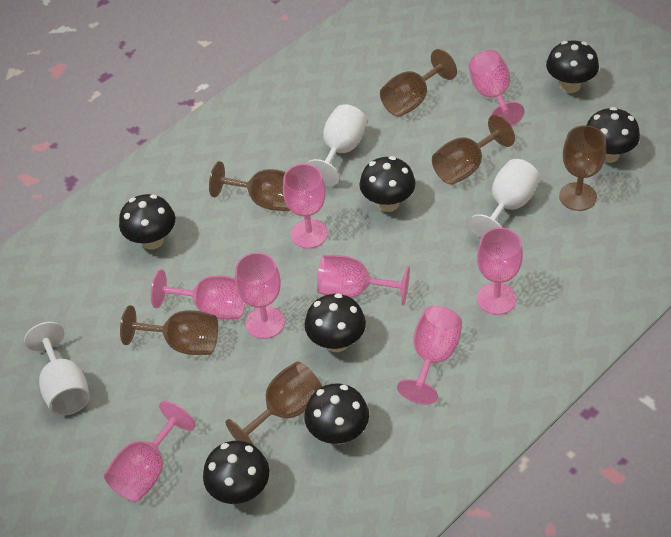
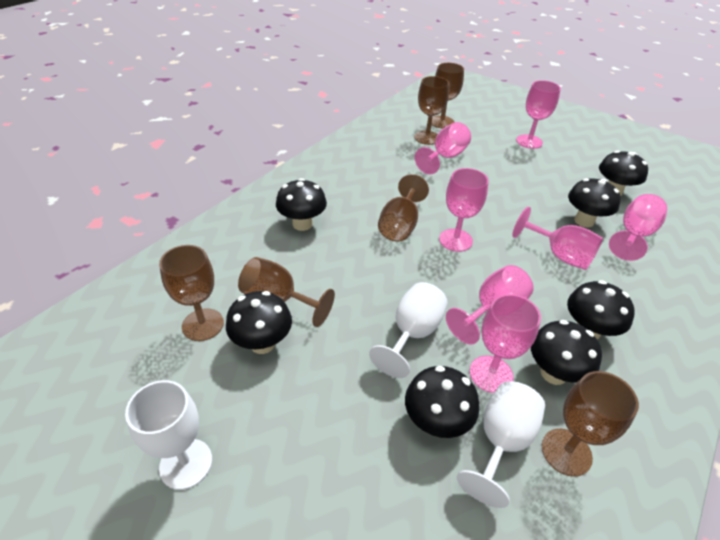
pink goblet: 8 -> 7

